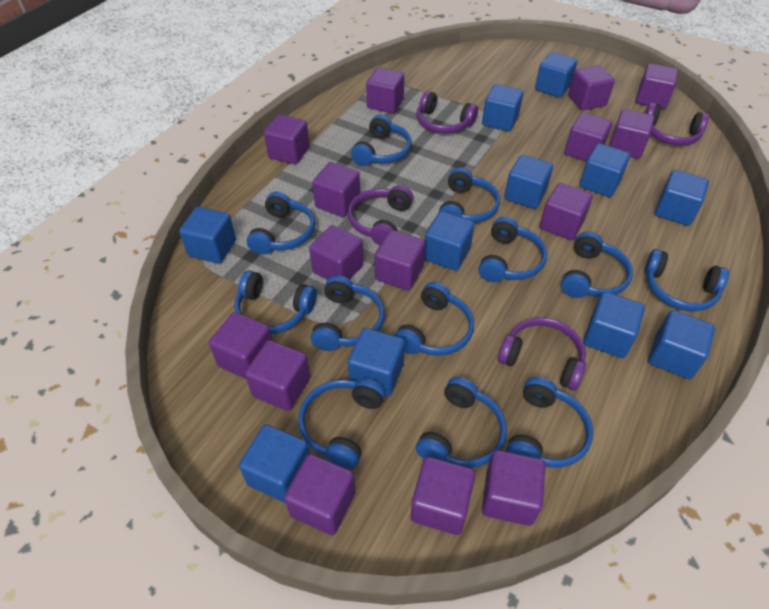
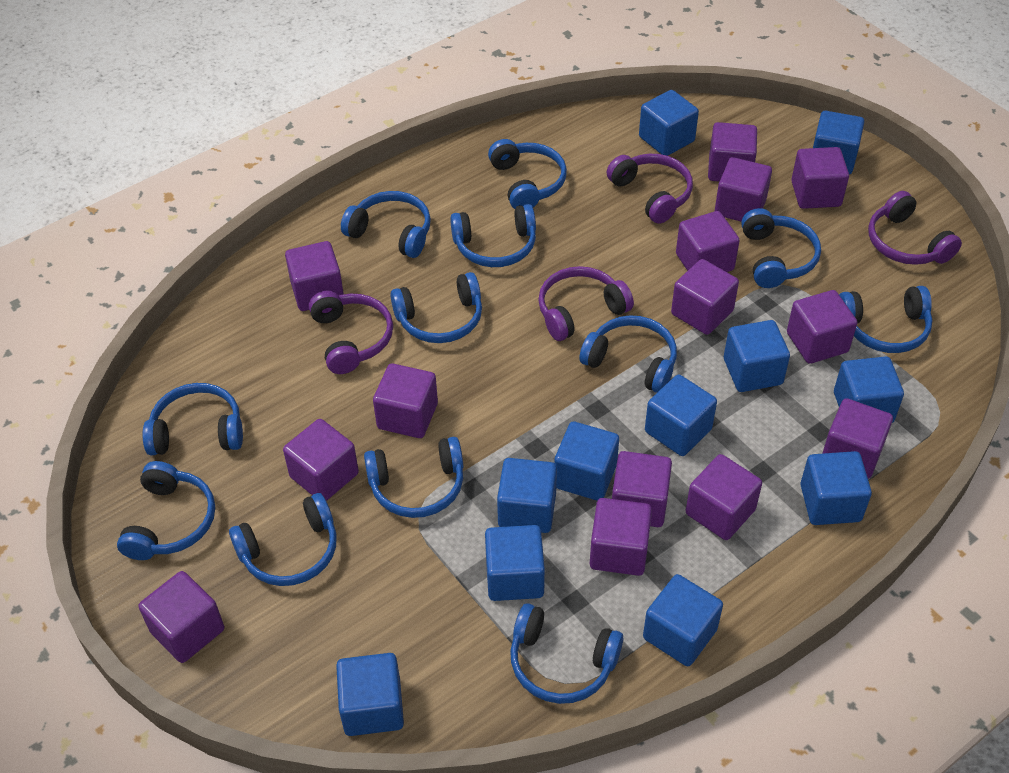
purple cube: 15 -> 14

